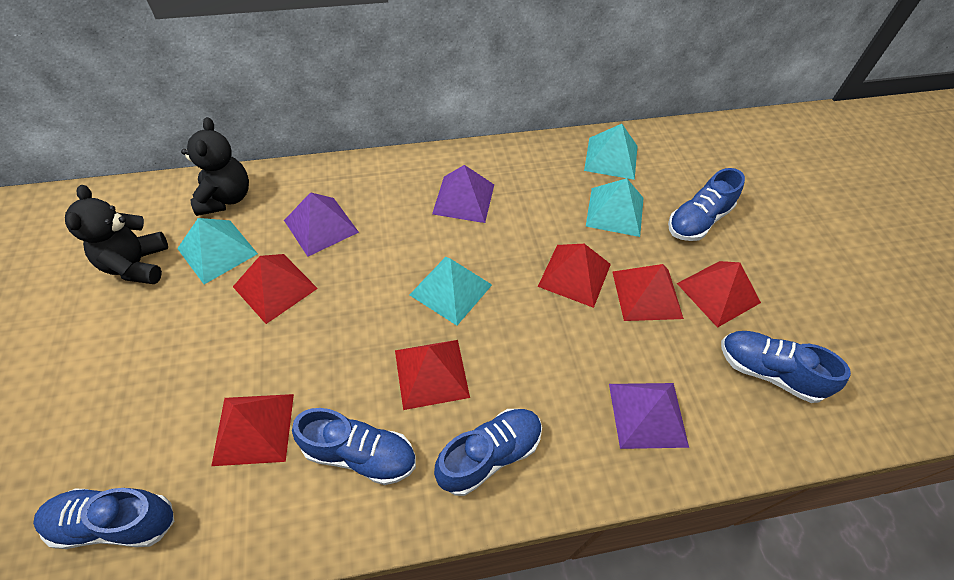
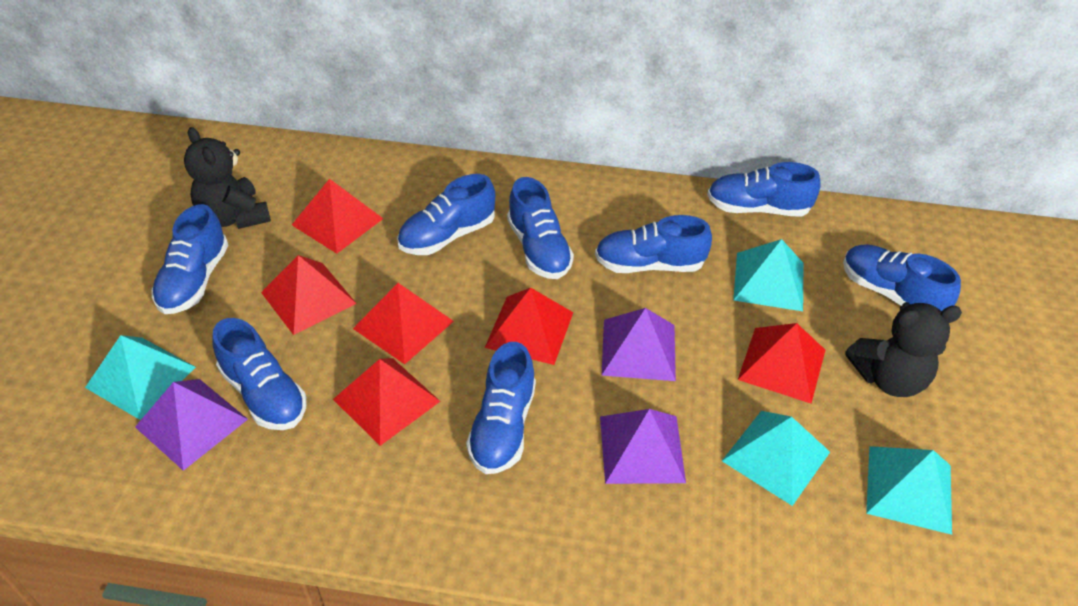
blue shoe: 5 -> 8

